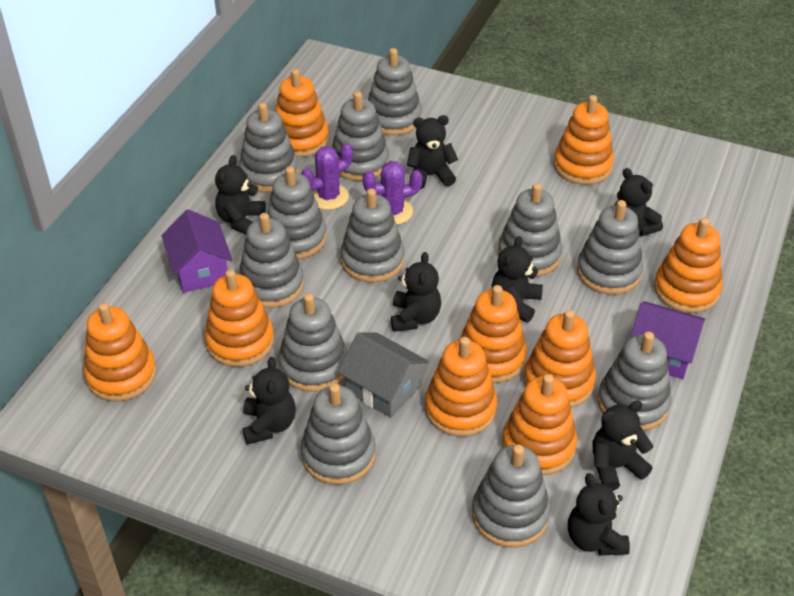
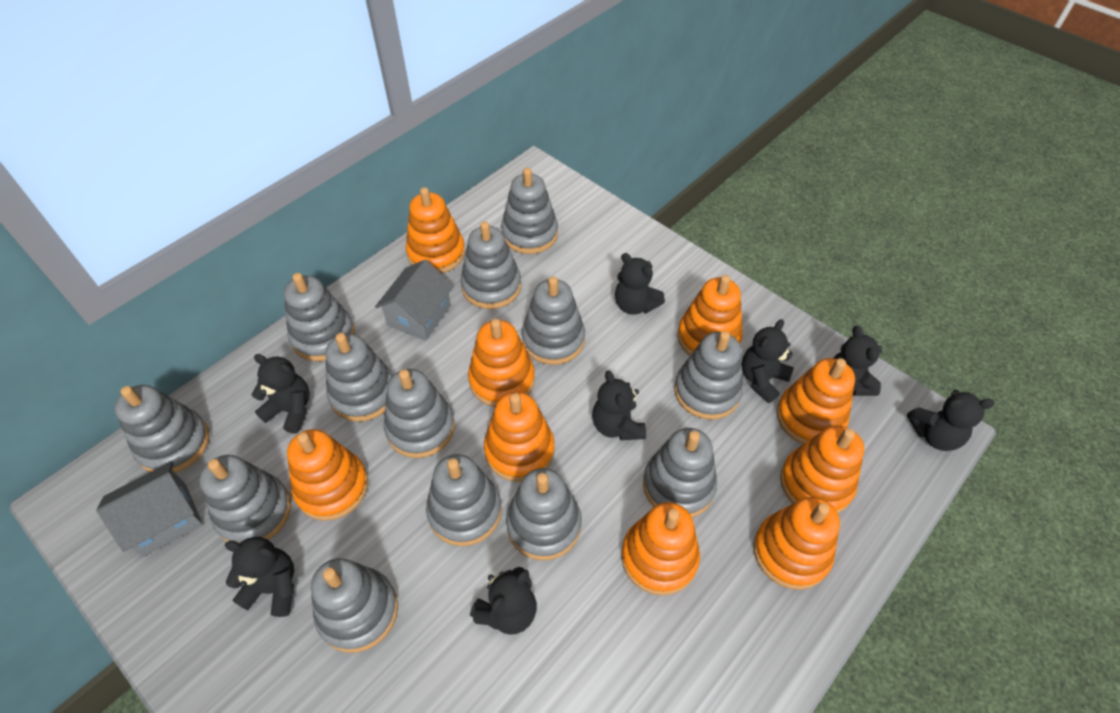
grey house: 1 -> 2
grey stacking toy: 12 -> 13
purple cactus: 2 -> 0
purple house: 2 -> 0

